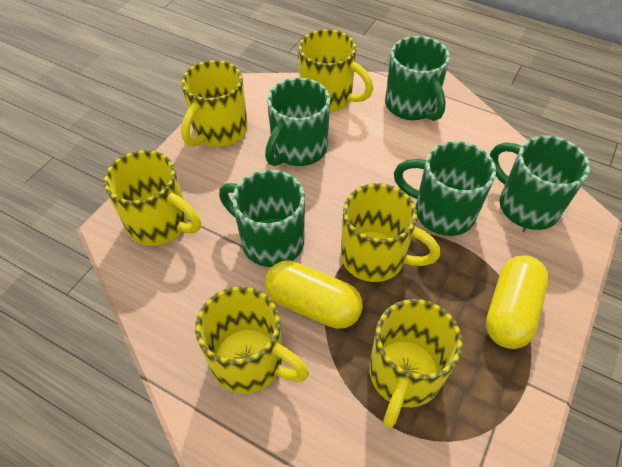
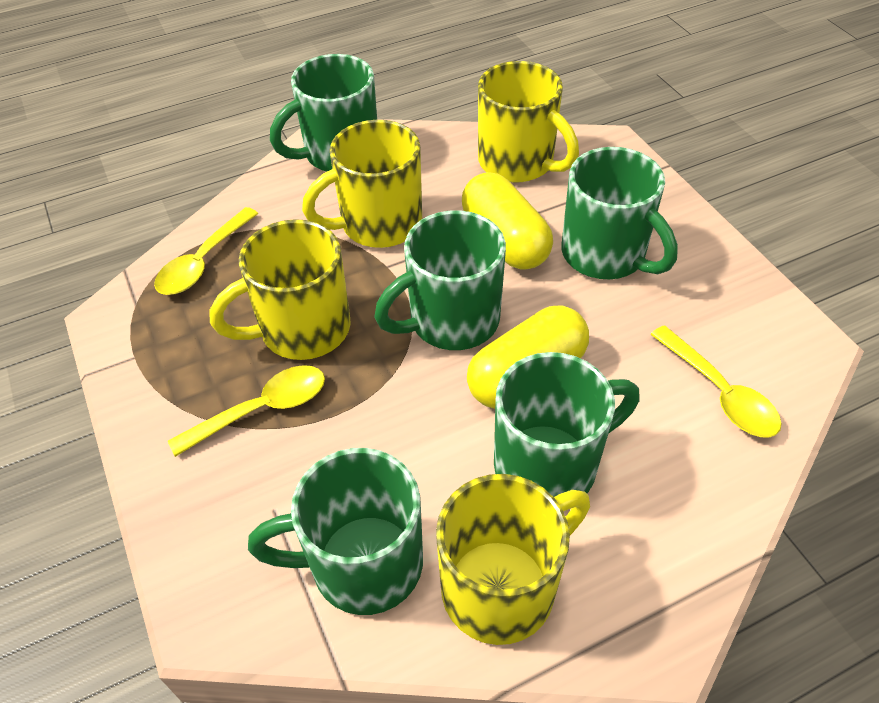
yellow mug: 6 -> 4
yellow spoon: 0 -> 3

